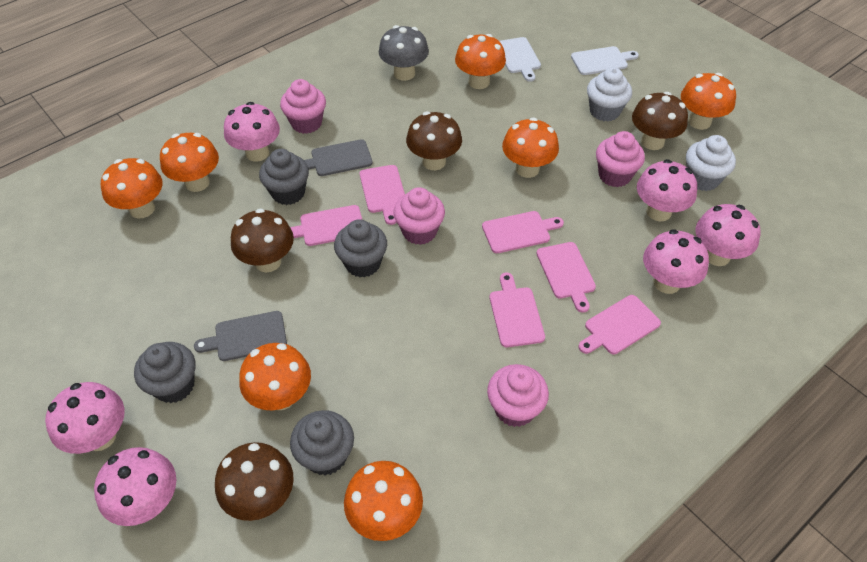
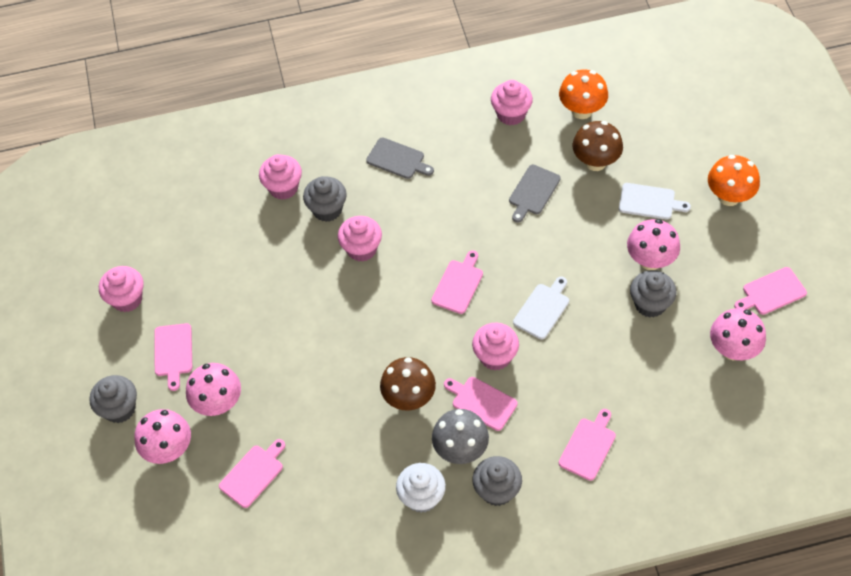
brown mushroom: 4 -> 2
orange mushroom: 7 -> 2
pink cupcake: 4 -> 5
pink mushroom: 6 -> 4
white cupcake: 2 -> 1

